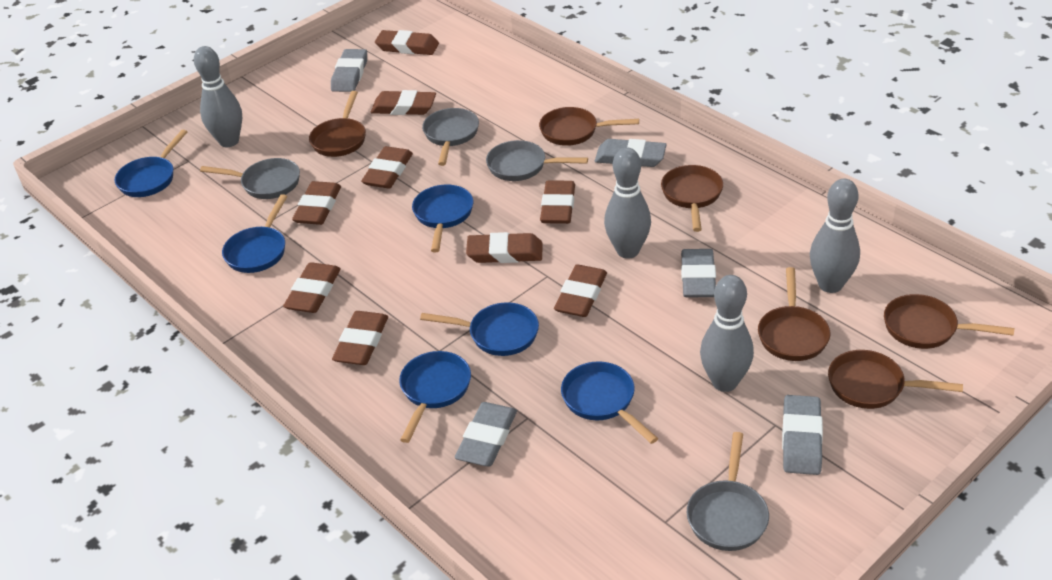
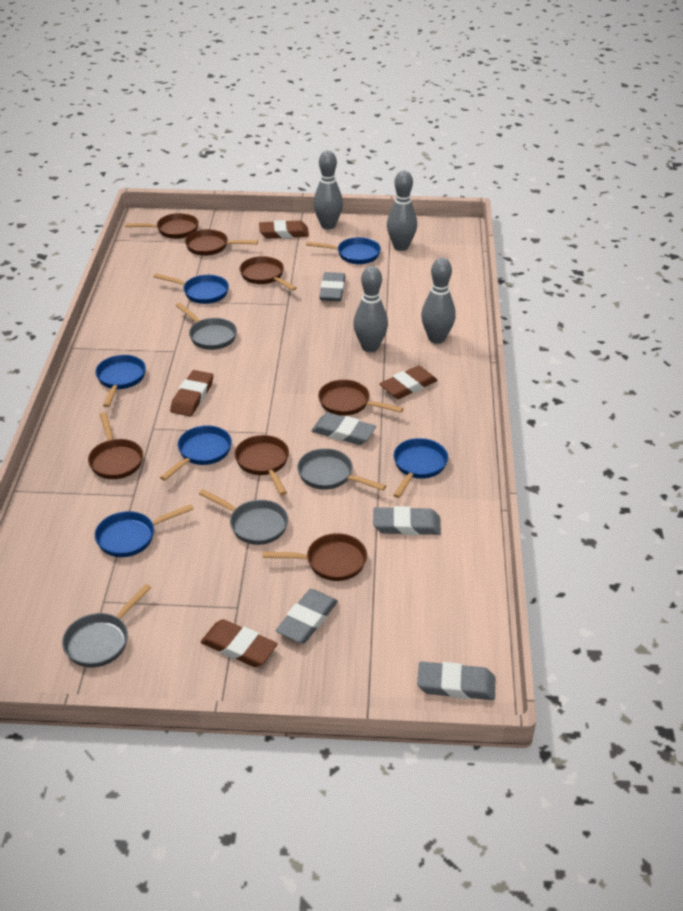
brown eraser: 9 -> 4
brown pan: 6 -> 7

